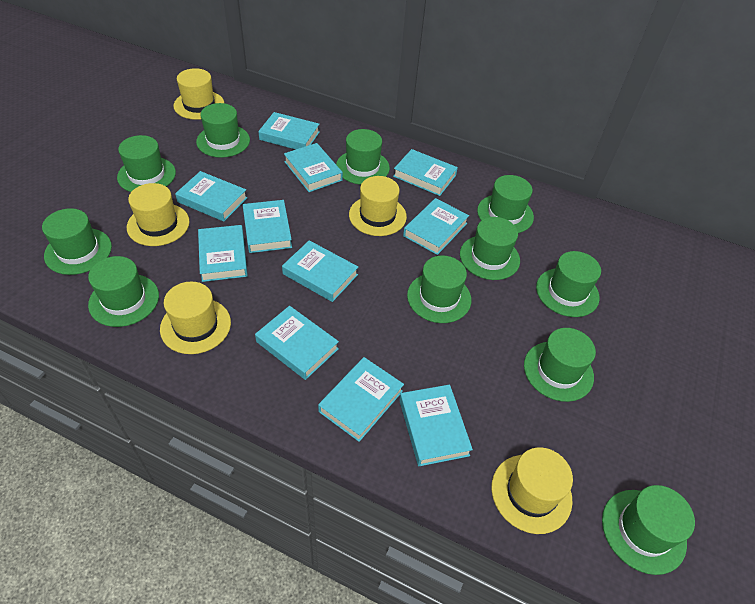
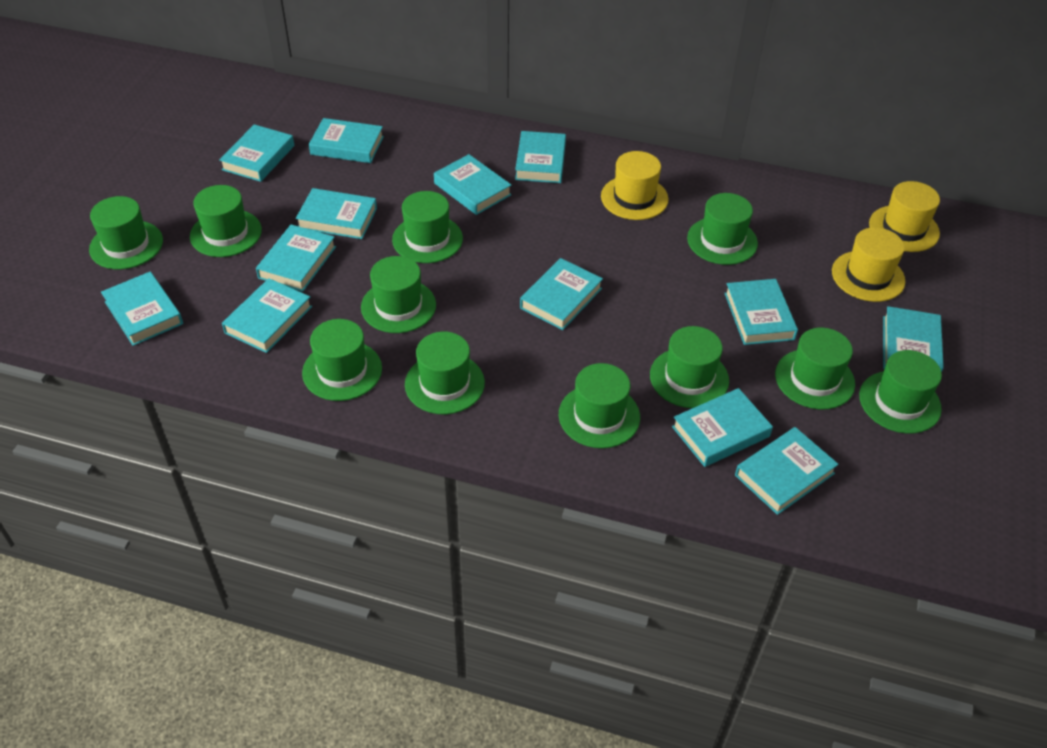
turquoise book: 11 -> 13
yellow hat: 5 -> 3

